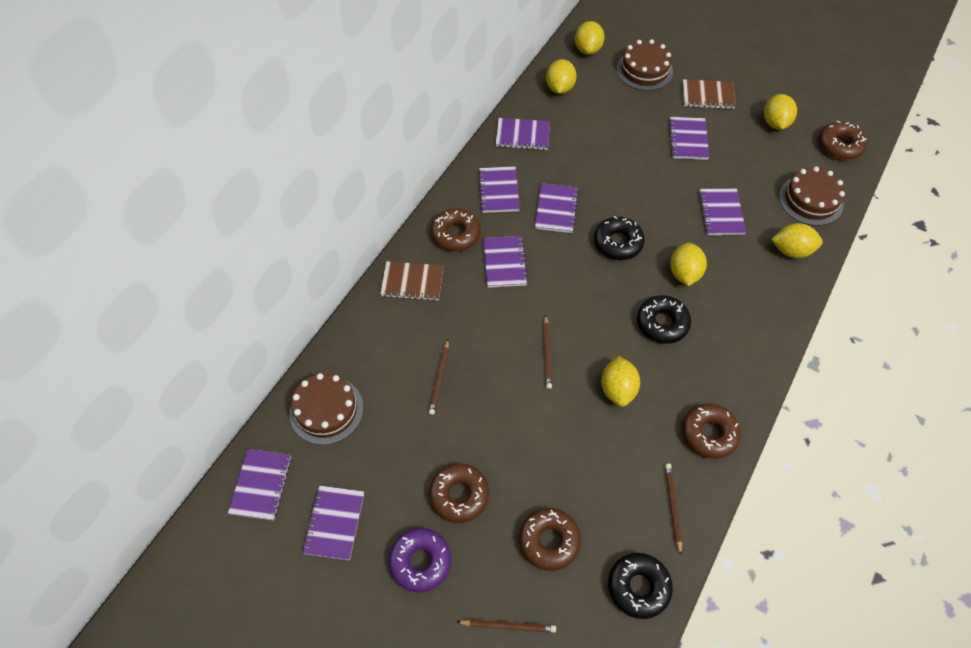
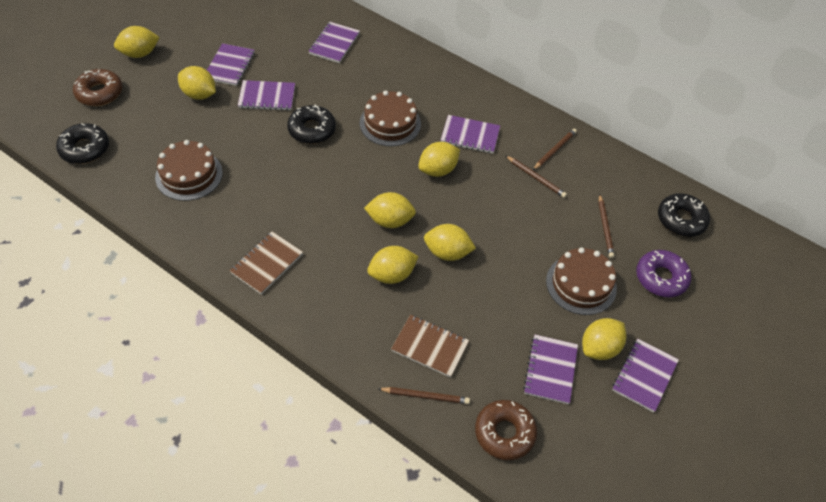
brown donut: 5 -> 2
purple notebook: 8 -> 6
yellow lemon: 6 -> 7

